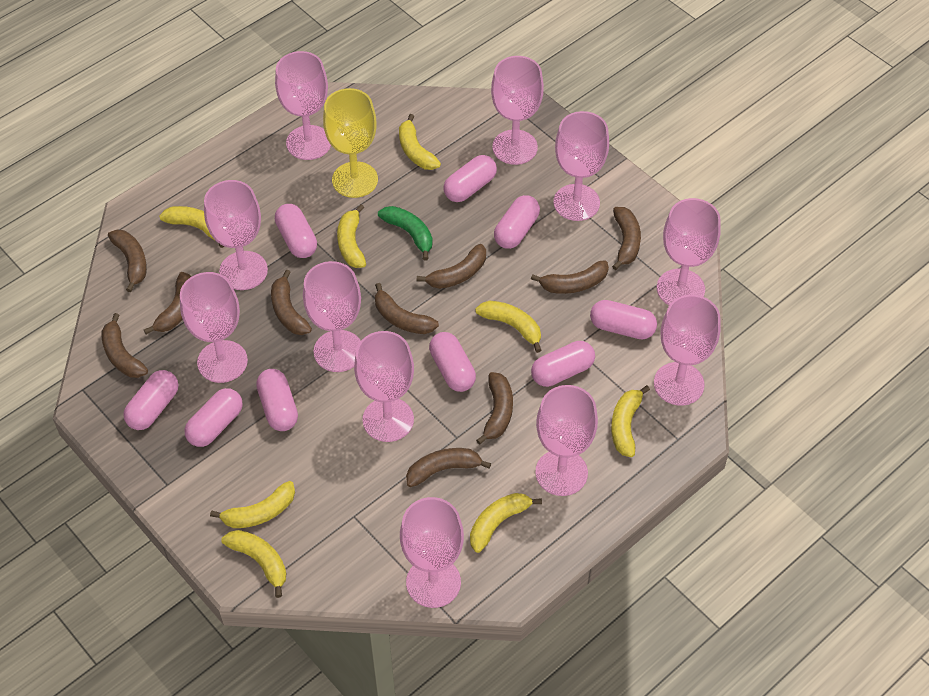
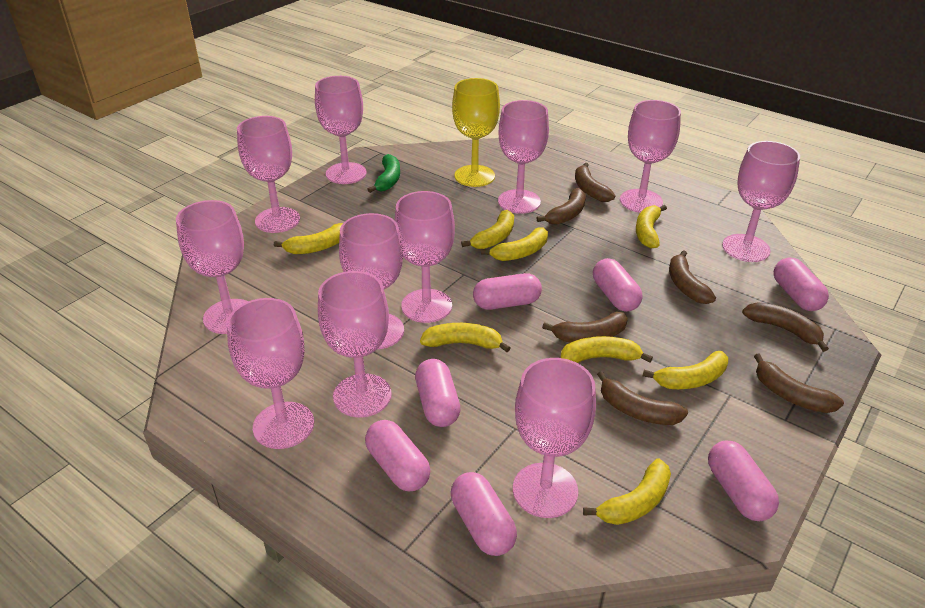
brown banana: 10 -> 7
pink capsule: 9 -> 7

